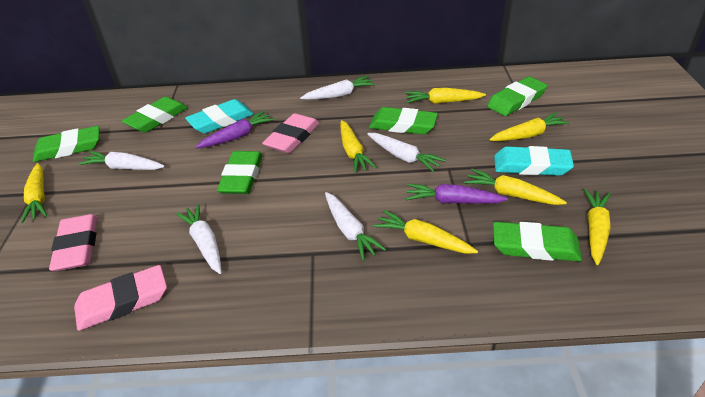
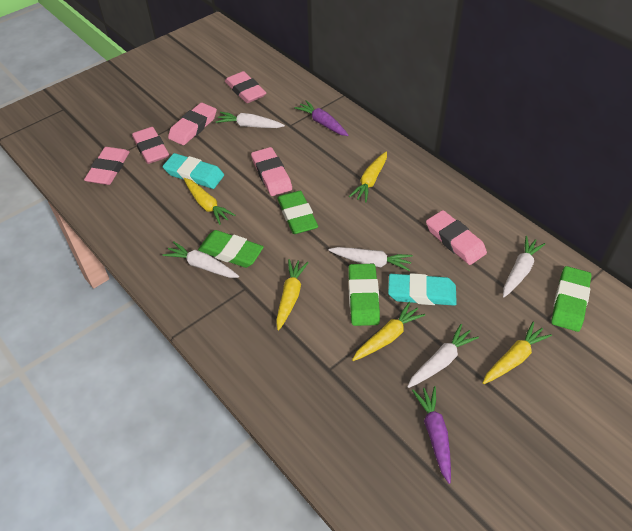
green eraser: 6 -> 4
pink eraser: 3 -> 6
yellow carrot: 7 -> 5

